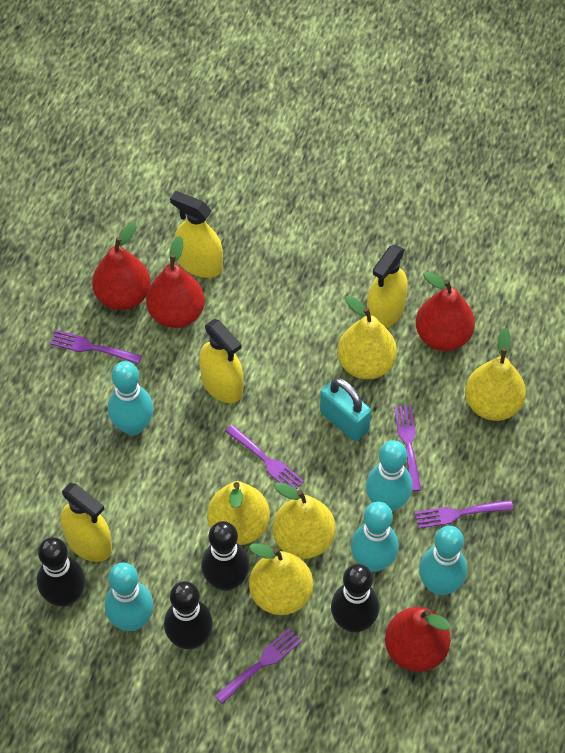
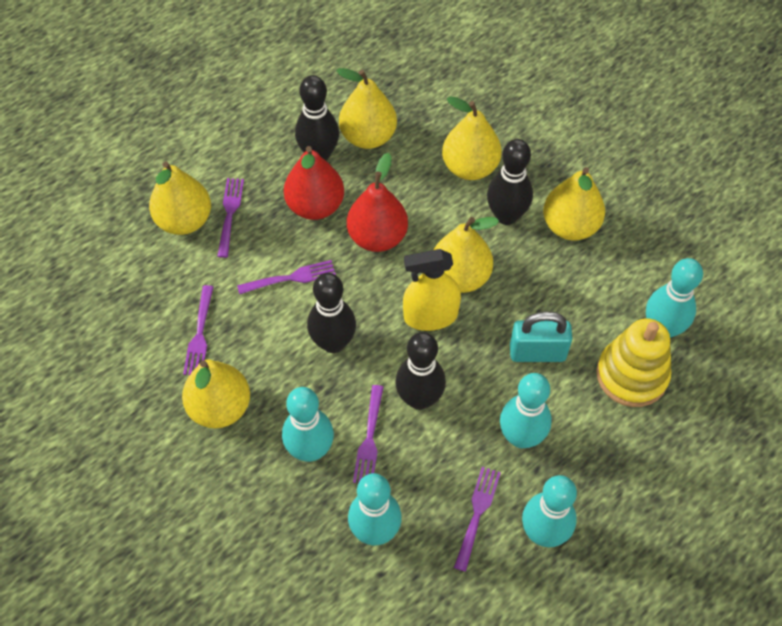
red pear: 4 -> 2
yellow pear: 5 -> 6
yellow spray bottle: 4 -> 1
yellow stacking toy: 0 -> 1

